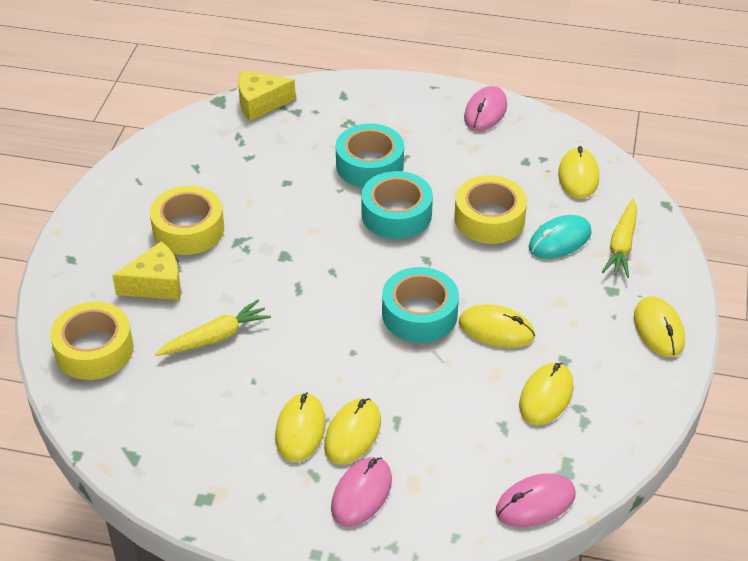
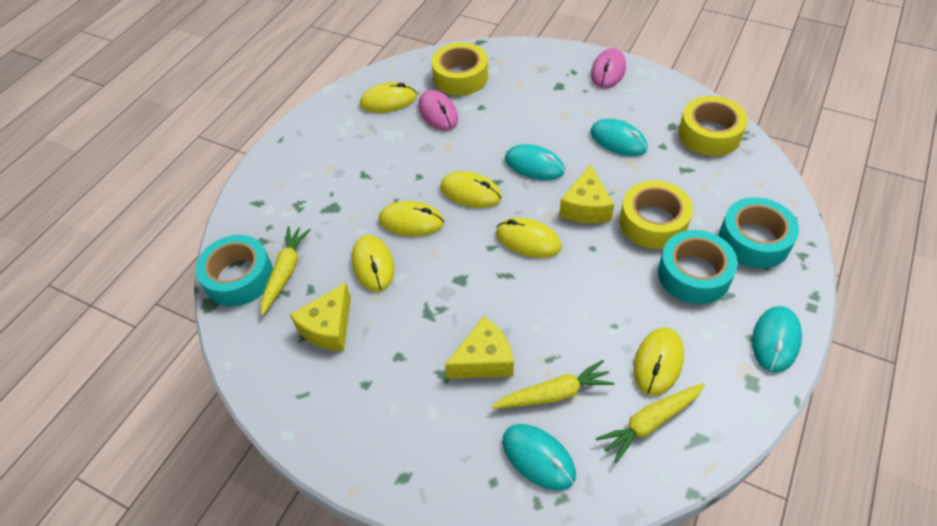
pink mouse: 3 -> 2
turquoise mouse: 1 -> 4
yellow carrot: 2 -> 3
yellow cheese: 2 -> 3

